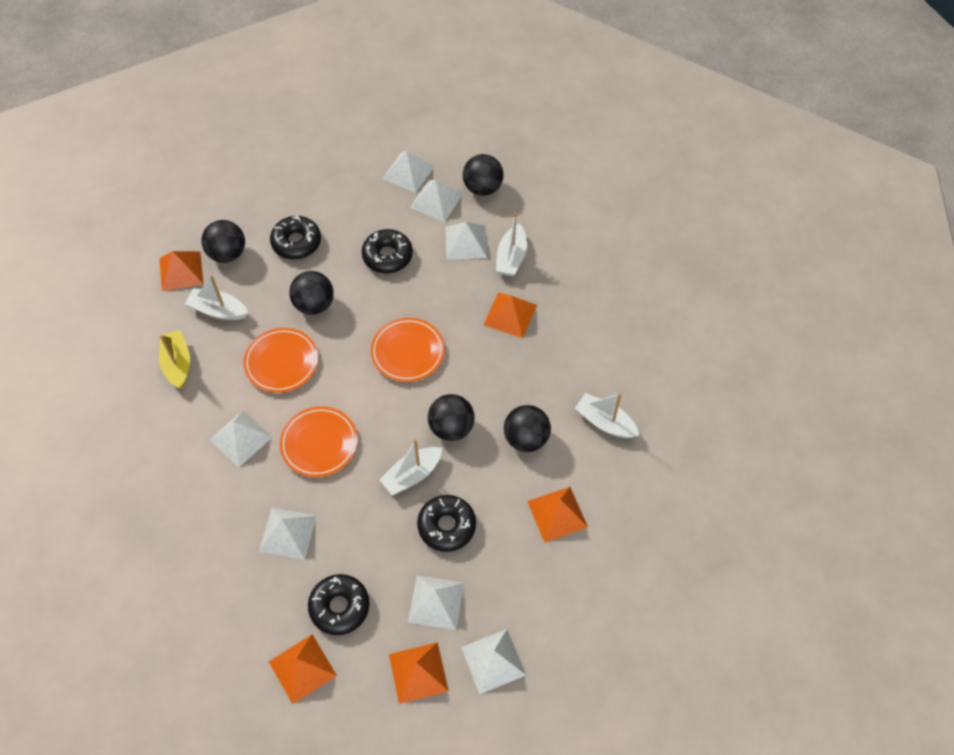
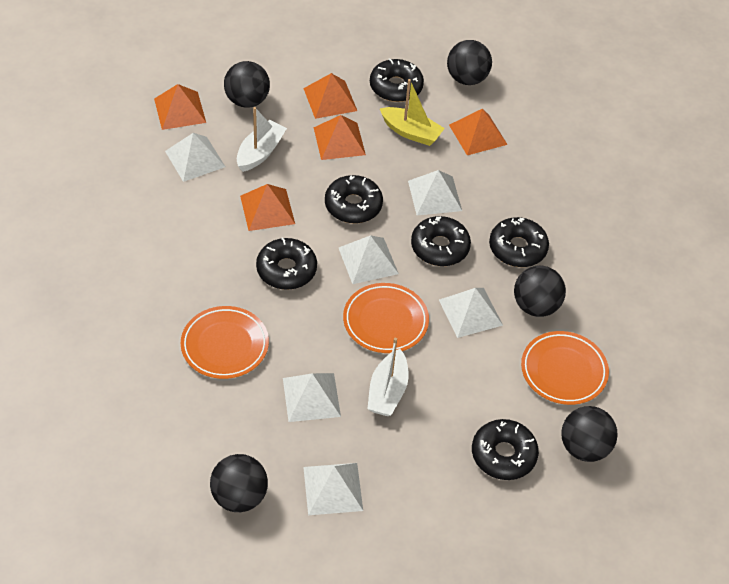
black donut: 4 -> 6
white boat: 4 -> 2
white pyramid: 7 -> 6

